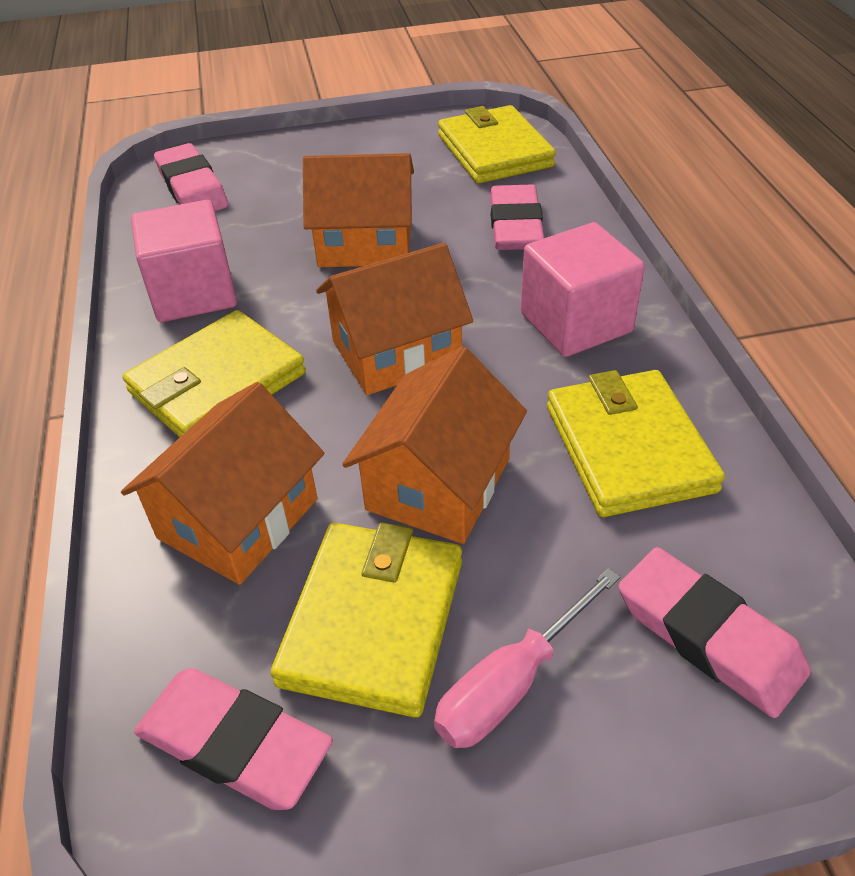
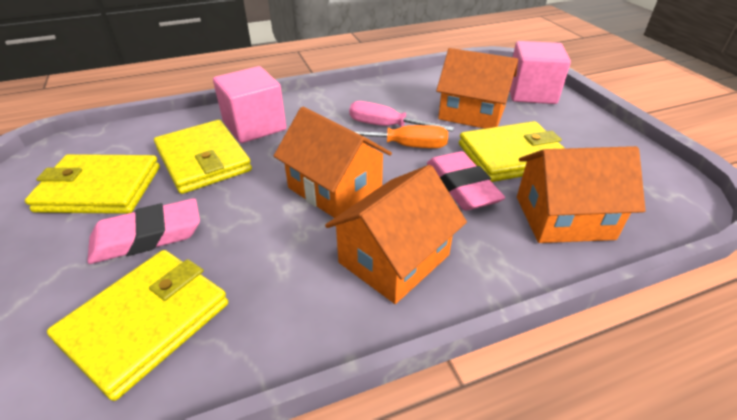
orange screwdriver: 0 -> 1
pink eraser: 4 -> 2

